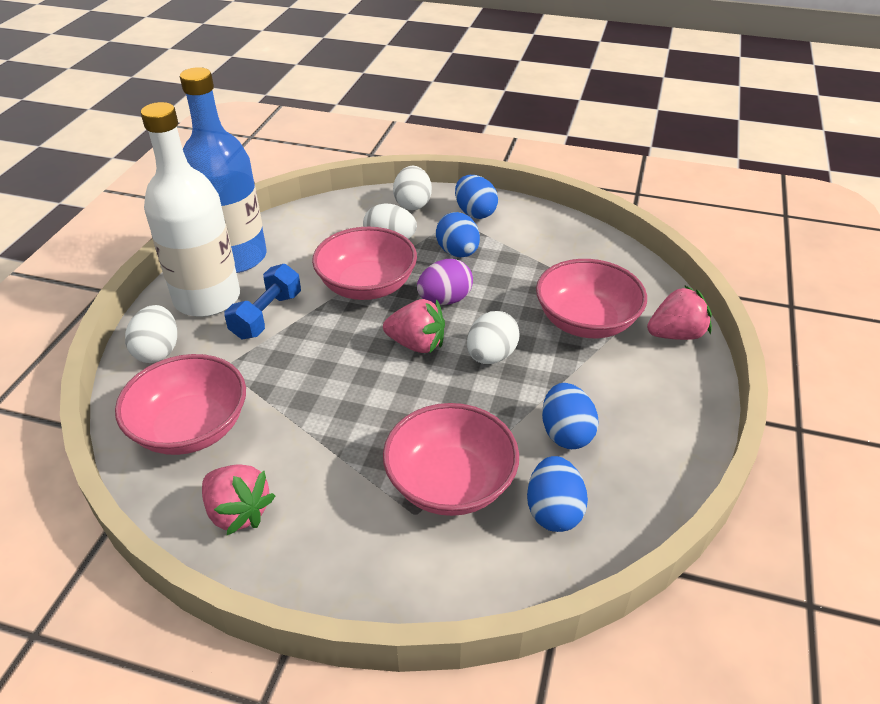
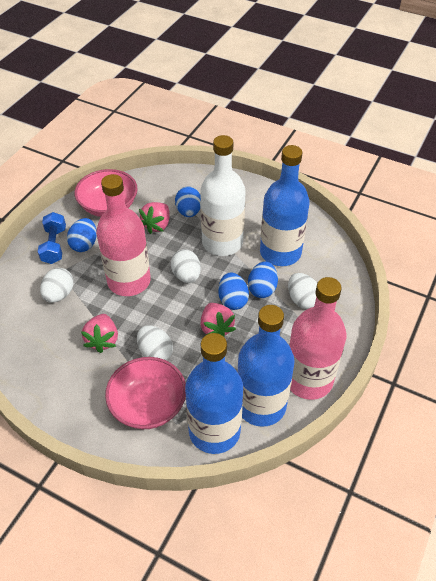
blue bottle: 1 -> 3
pink bottle: 0 -> 2
pink bowl: 4 -> 2
purple egg: 1 -> 0

